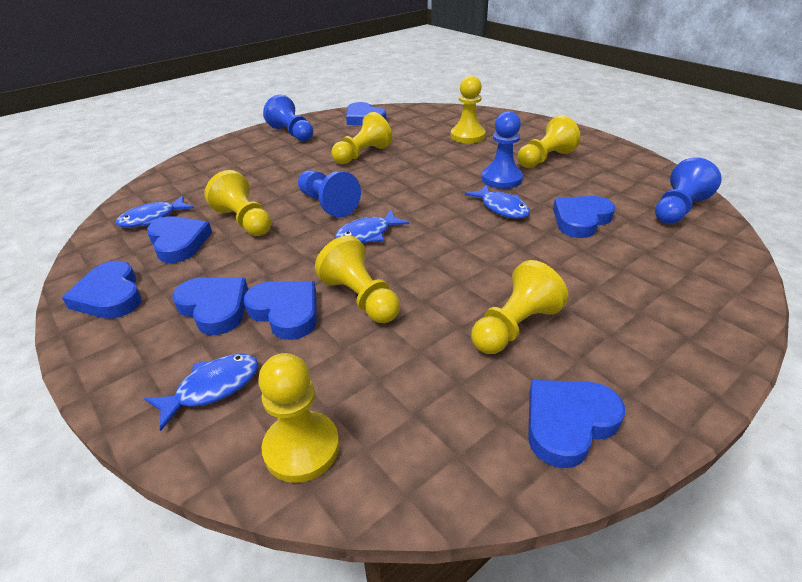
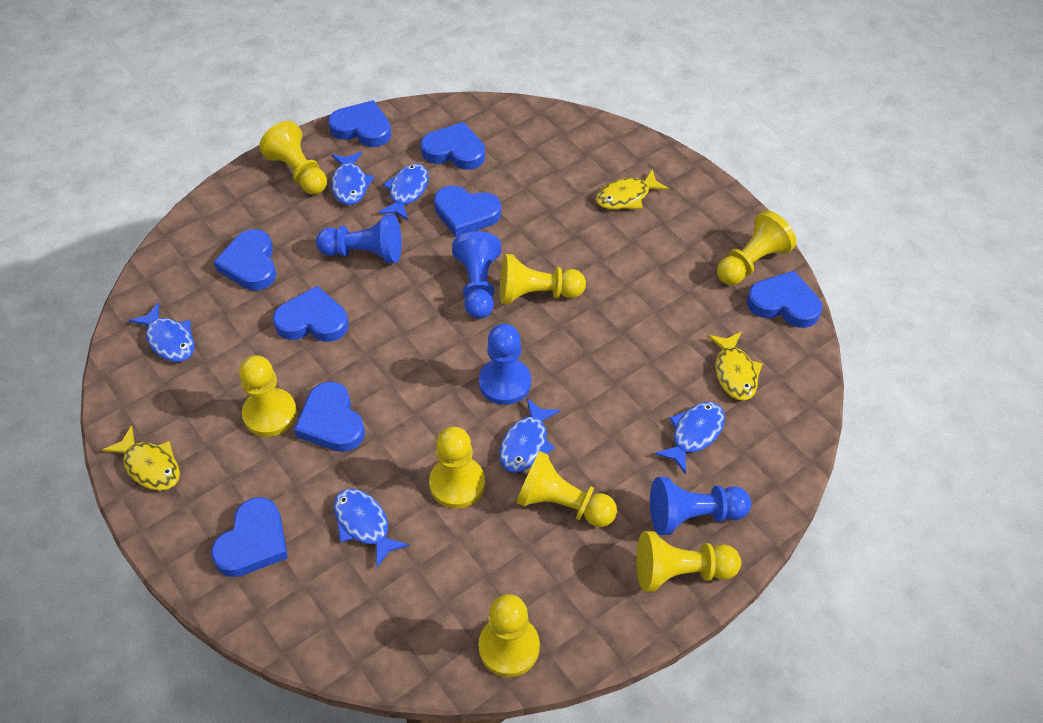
blue fish: 4 -> 6
blue heart: 7 -> 8
yellow fish: 0 -> 3
yellow pawn: 7 -> 8

